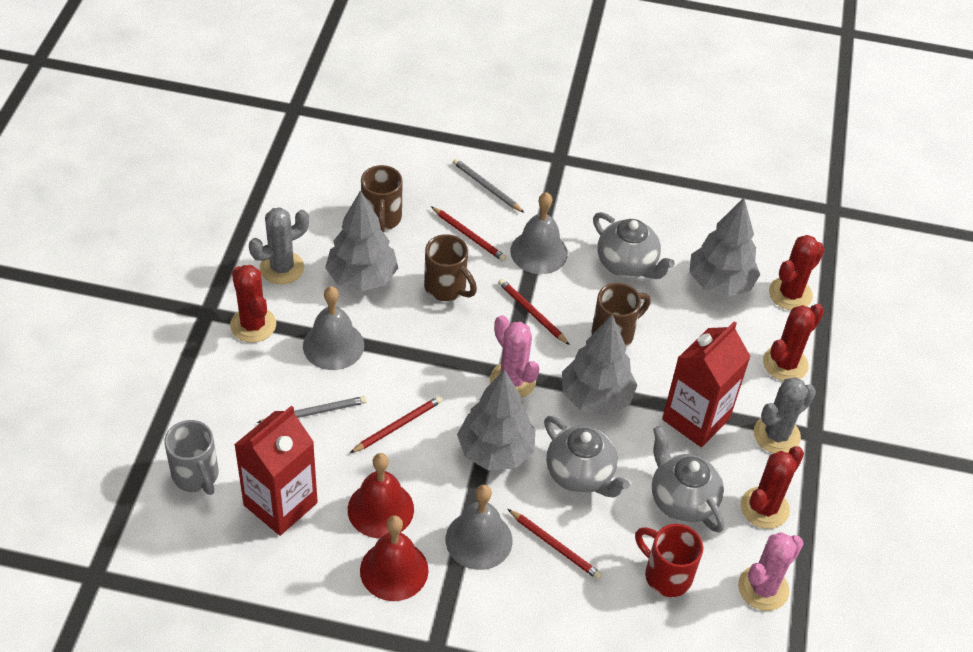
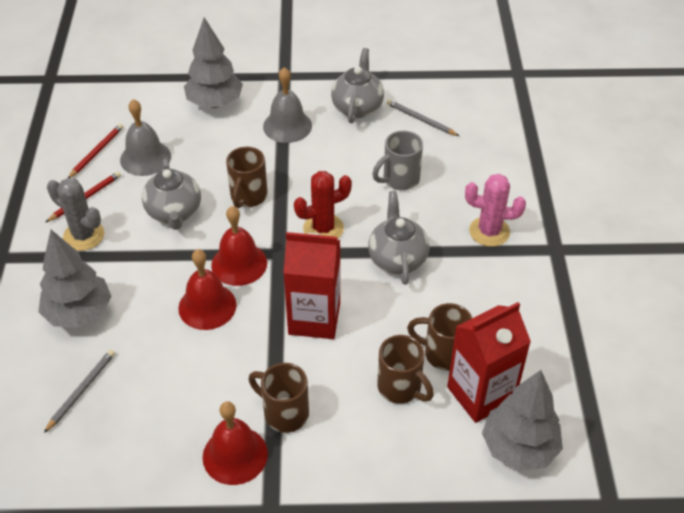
brown mug: 3 -> 4
grey bell: 3 -> 2
grey cactus: 2 -> 1
grey tree: 4 -> 3
pink cactus: 2 -> 1
red bell: 2 -> 3
red cactus: 4 -> 1
red mug: 1 -> 0
red pencil: 4 -> 2

